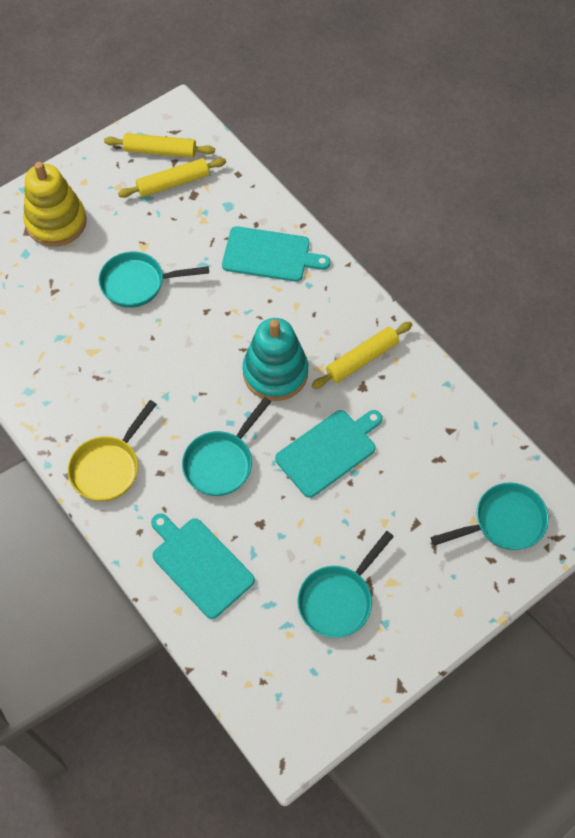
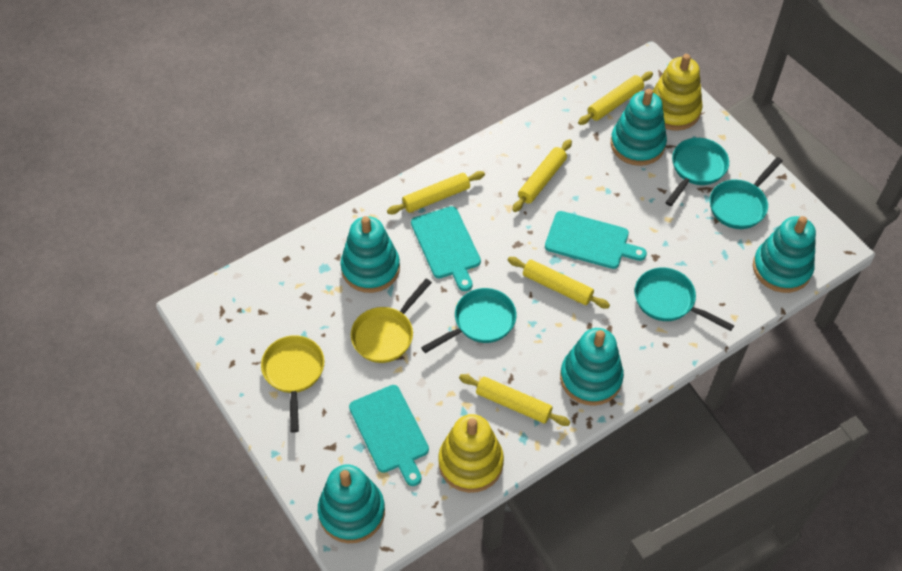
turquoise stacking toy: 1 -> 5
yellow pan: 1 -> 2
yellow rolling pin: 3 -> 5
yellow stacking toy: 1 -> 2

